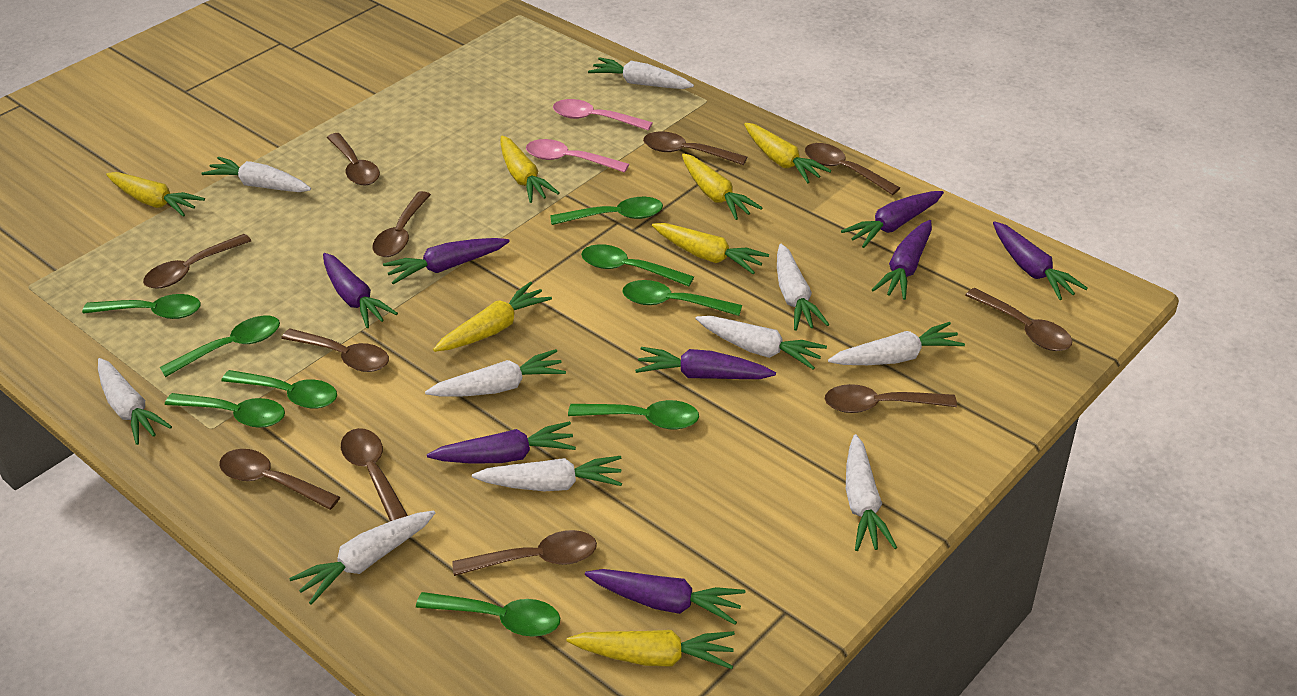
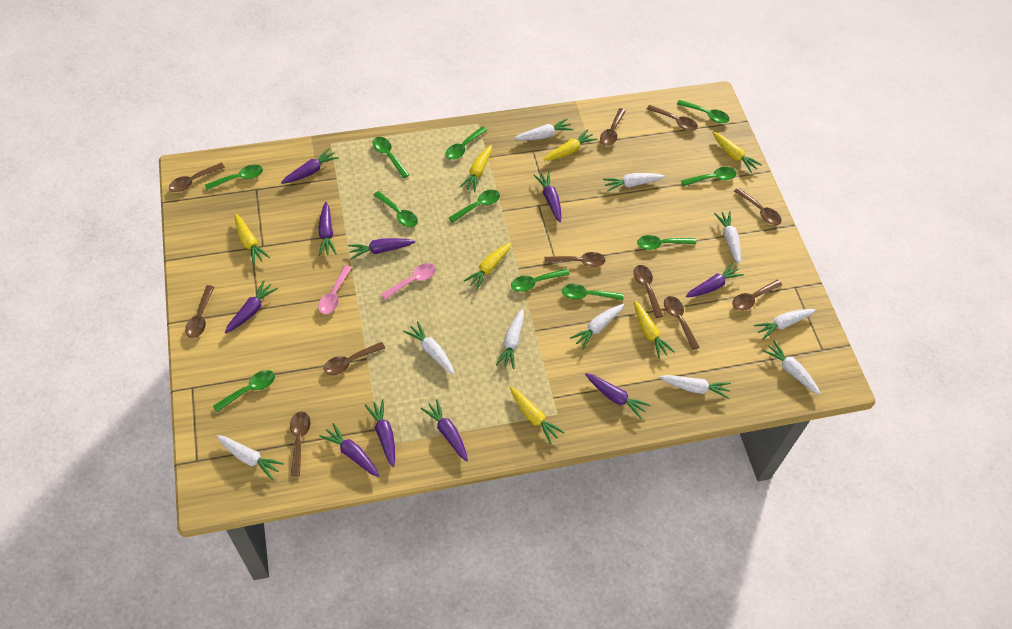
green spoon: 9 -> 11
purple carrot: 8 -> 10

